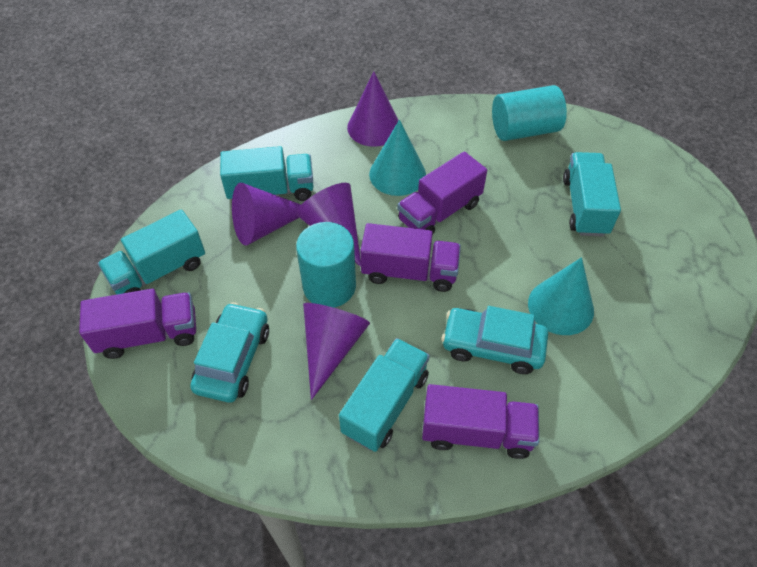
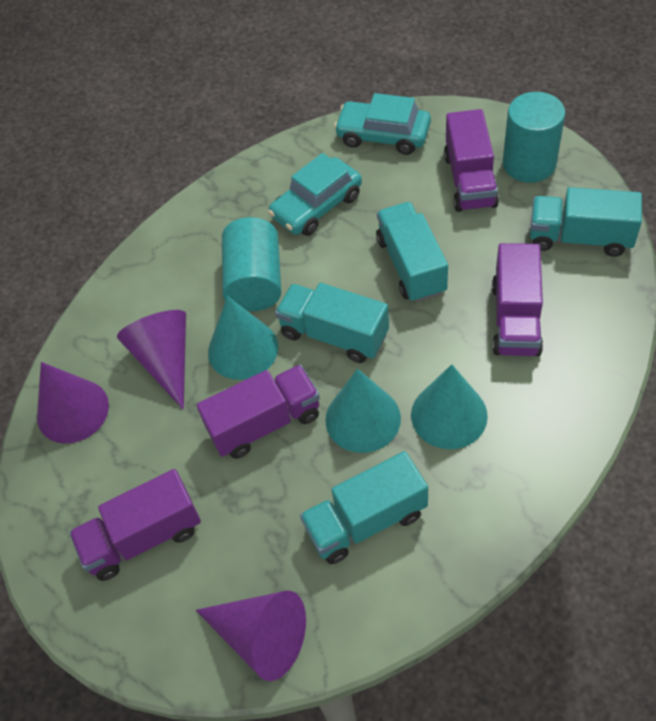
purple cone: 4 -> 3
turquoise cone: 2 -> 3

